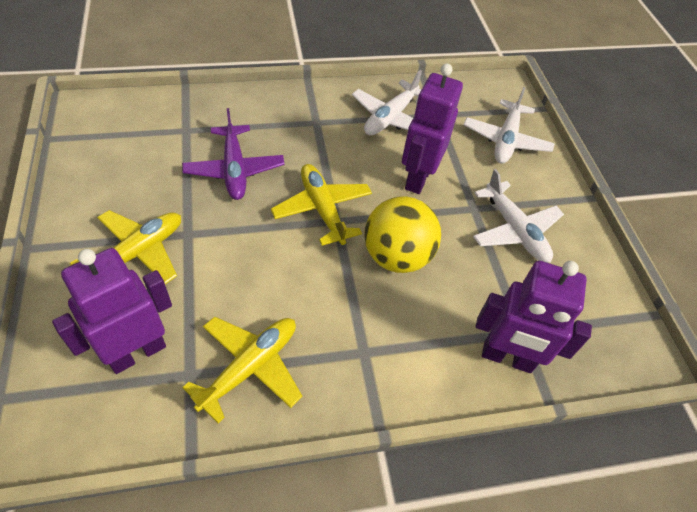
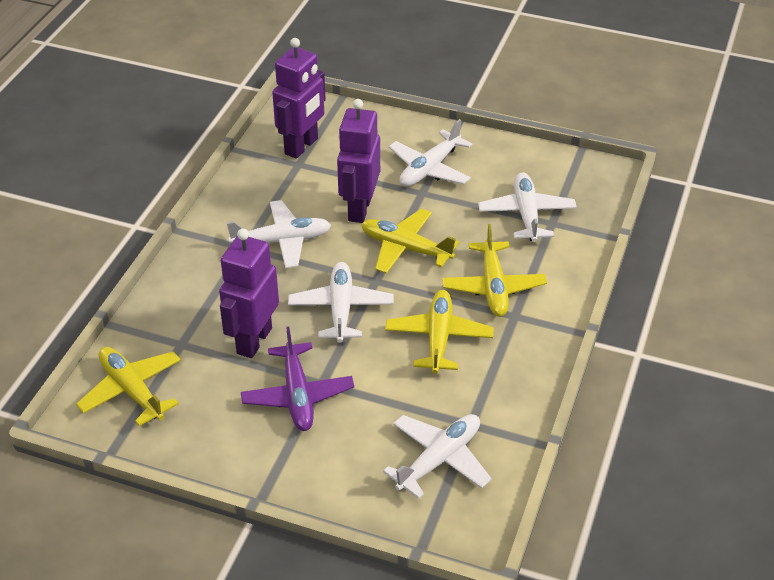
white plane: 3 -> 5
yellow ball: 1 -> 0
yellow plane: 3 -> 4

